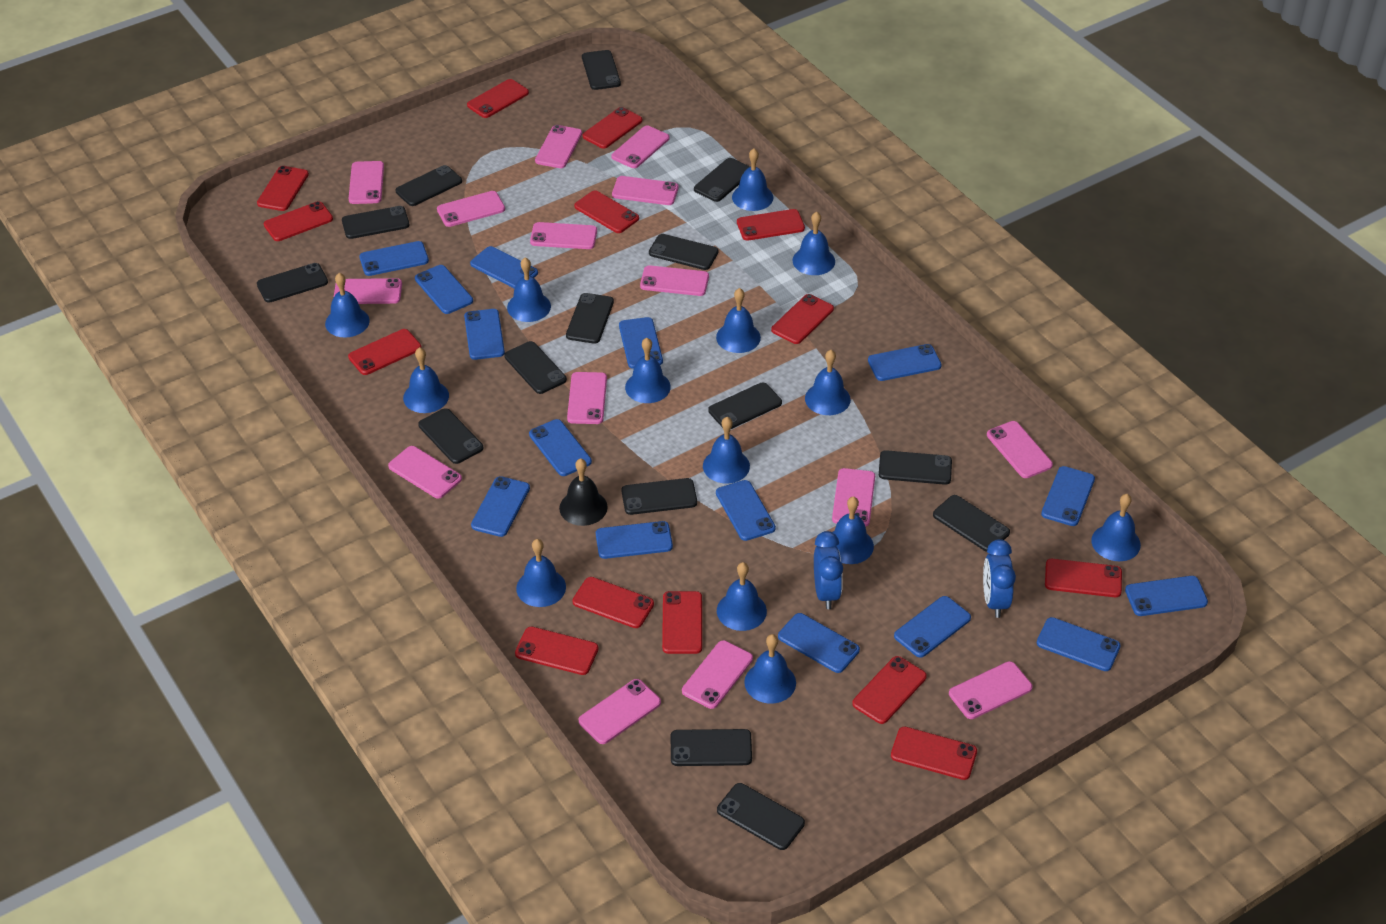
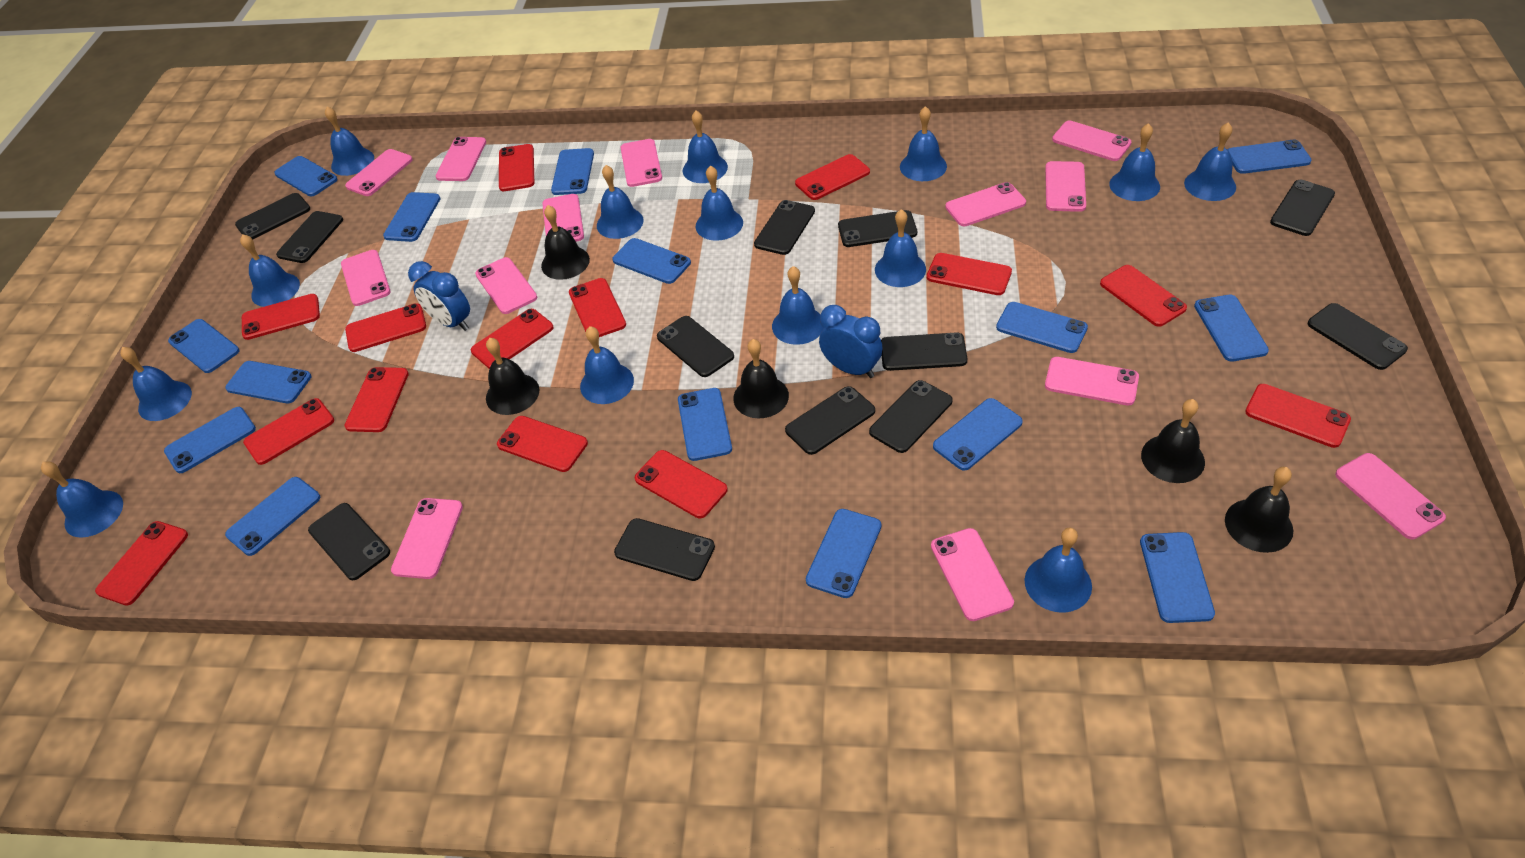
black bell: 1 -> 5
black phone: 15 -> 12
pink phone: 15 -> 13

